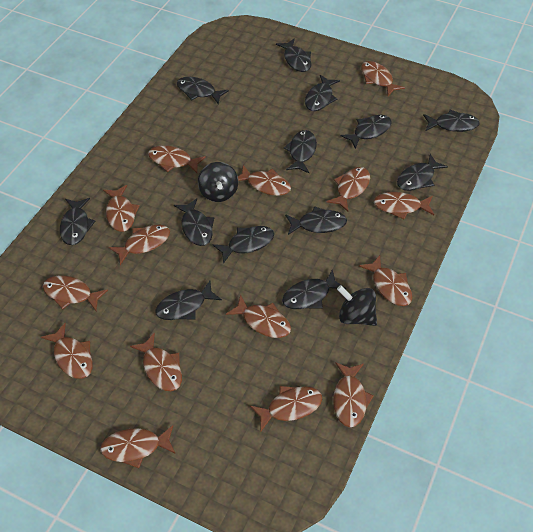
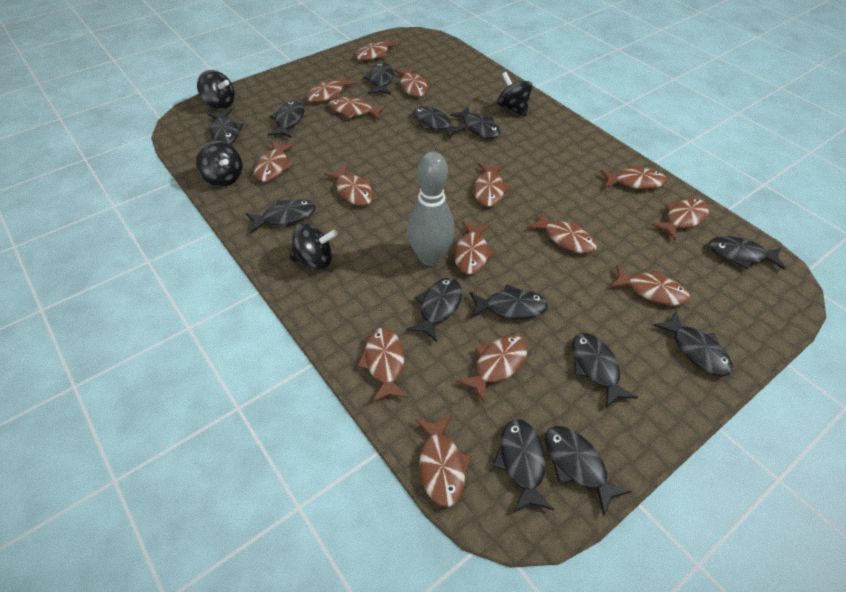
black spinning top: 2 -> 4
grey bowling pin: 0 -> 1

